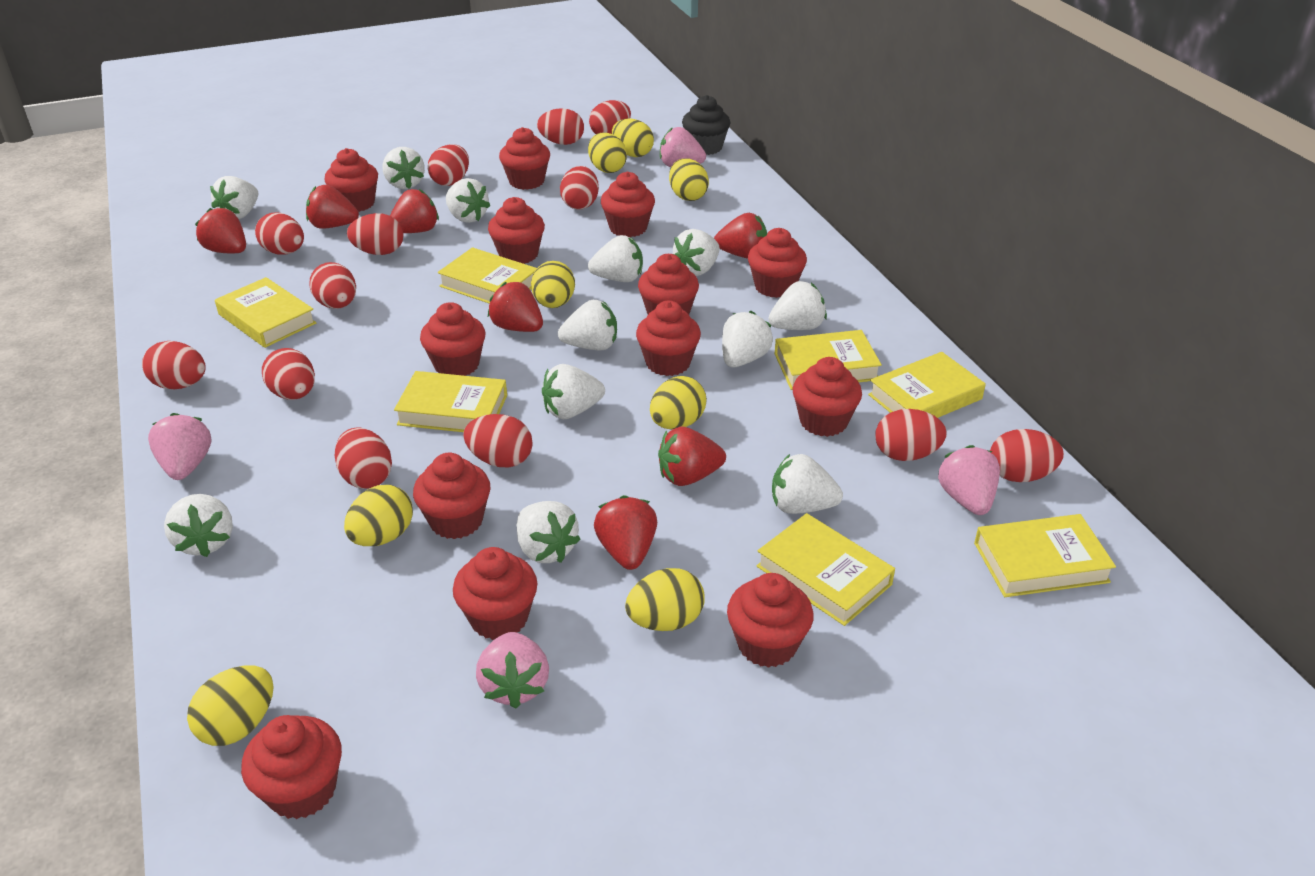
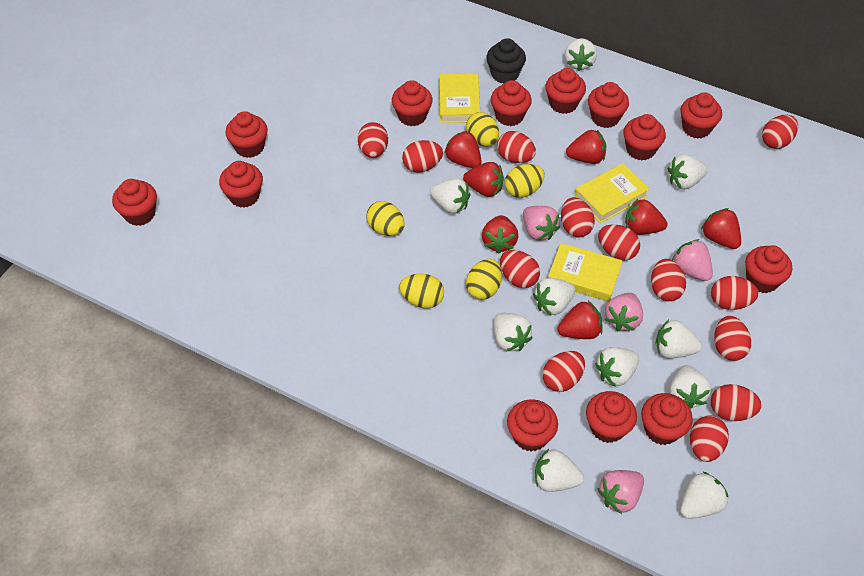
white strawberry: 12 -> 10
yellow book: 7 -> 3
yellow egg: 8 -> 5

